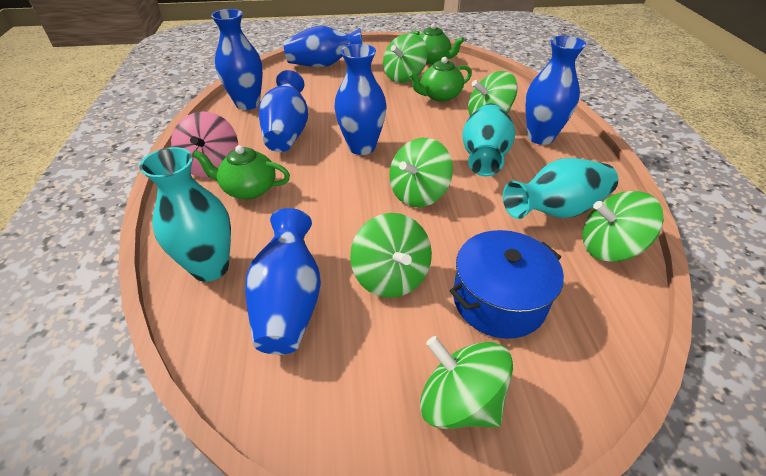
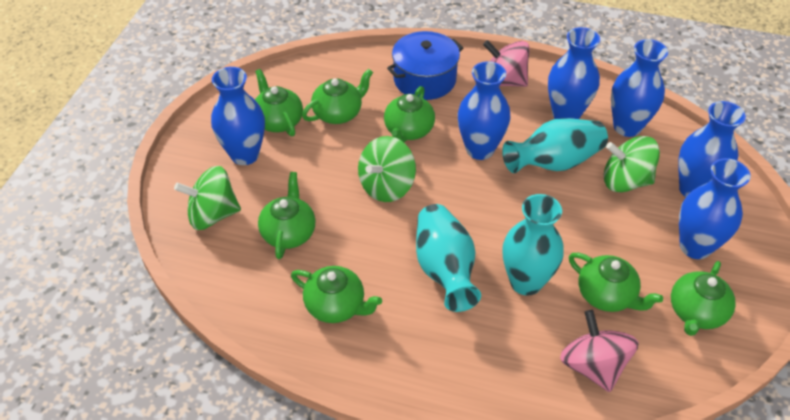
green spinning top: 6 -> 3
green teapot: 3 -> 7
pink spinning top: 1 -> 2

